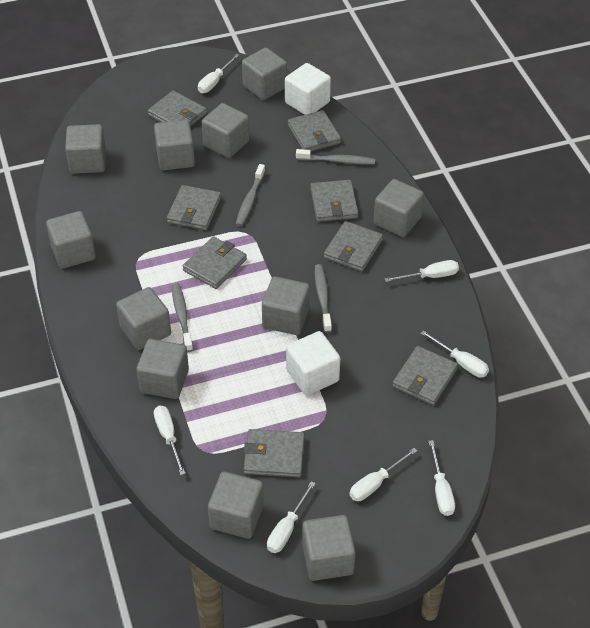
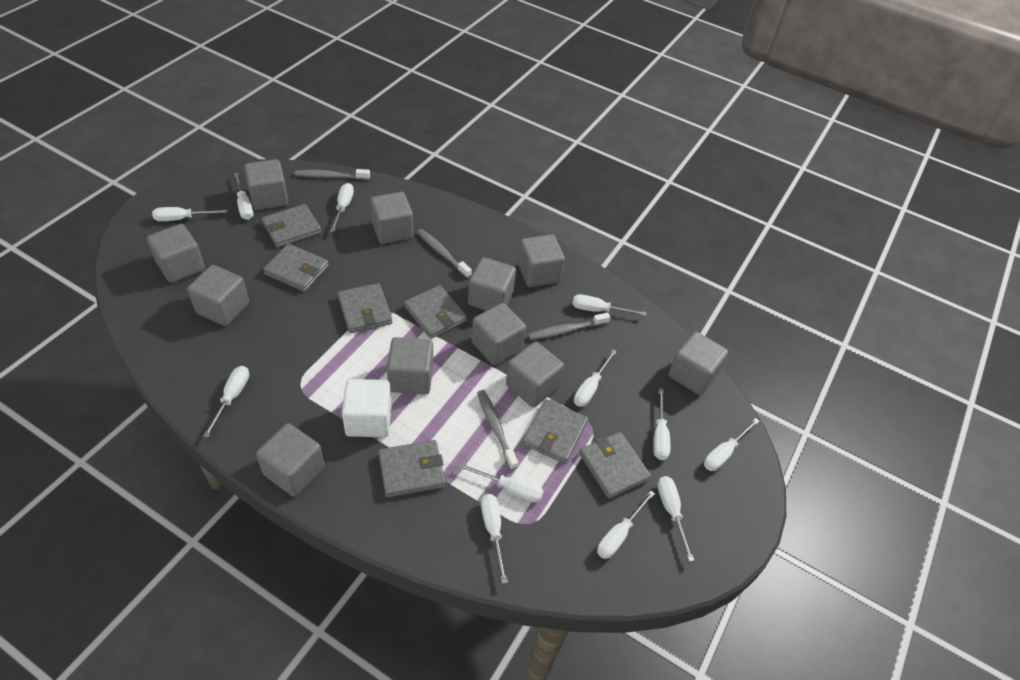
grey wallet: 8 -> 7
white cube: 2 -> 1
white screwdriver: 7 -> 12

